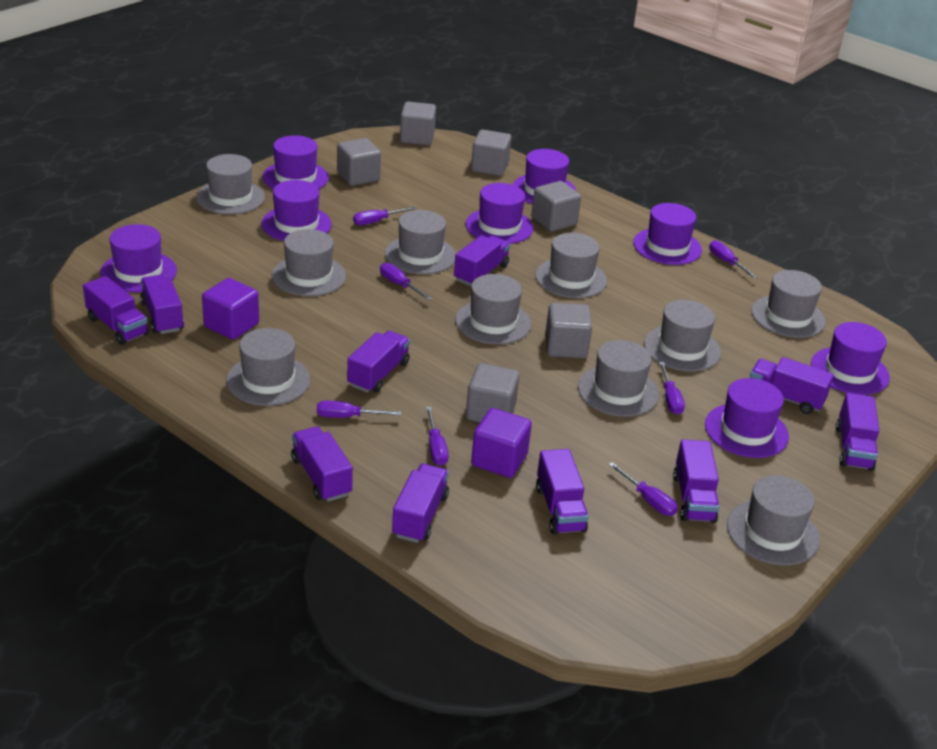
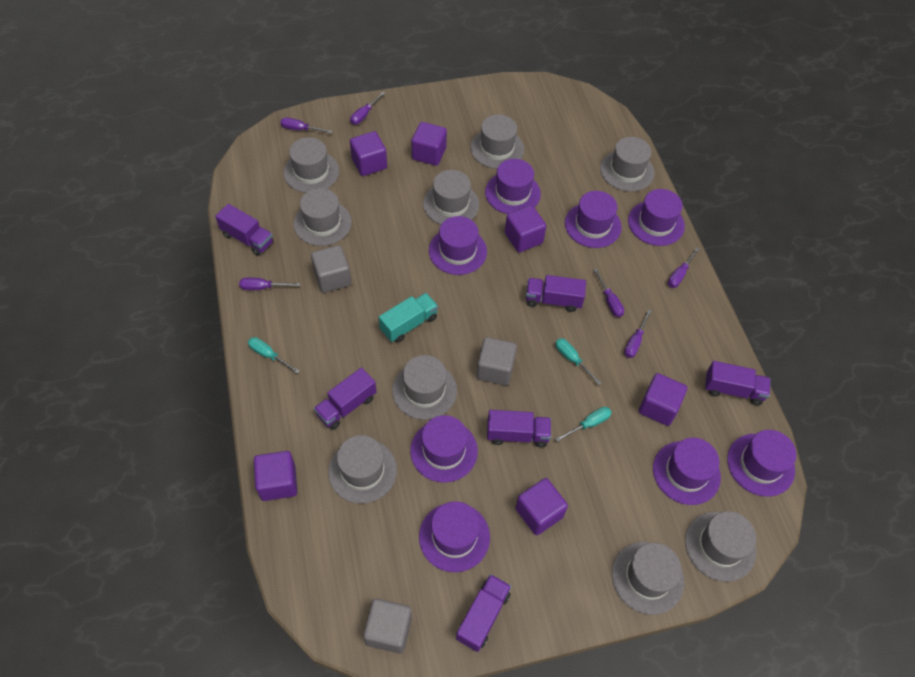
grey cube: 6 -> 3
grey hat: 10 -> 9
purple cube: 2 -> 6
purple screwdriver: 7 -> 6
purple truck: 10 -> 6
turquoise screwdriver: 0 -> 3
turquoise truck: 0 -> 1

